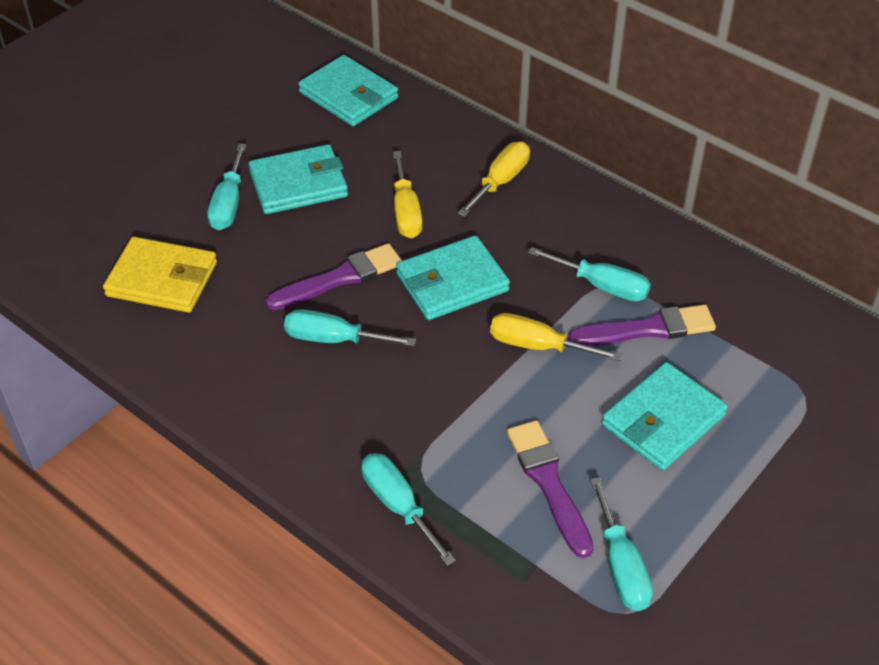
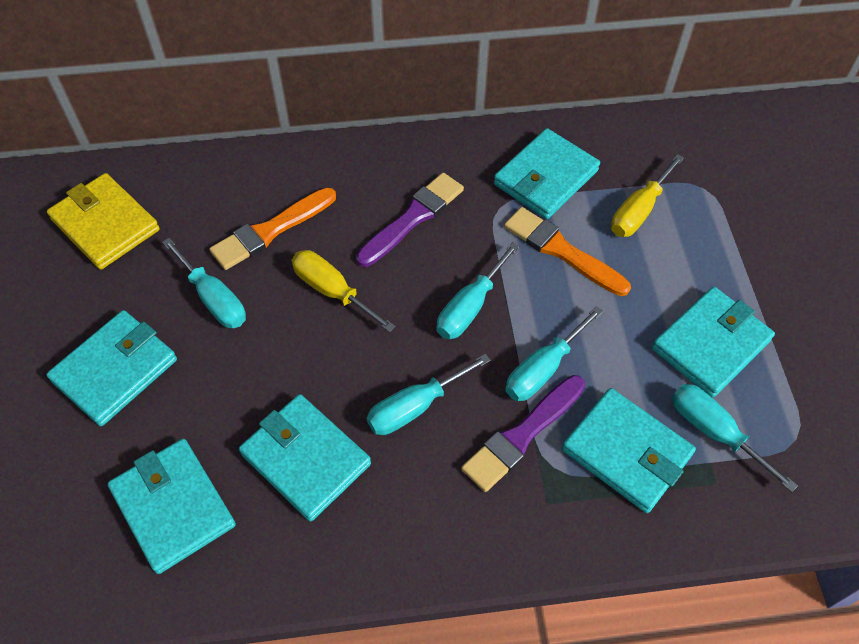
orange brush: 0 -> 2
purple brush: 3 -> 2
turquoise wallet: 4 -> 6
yellow screwdriver: 3 -> 2

